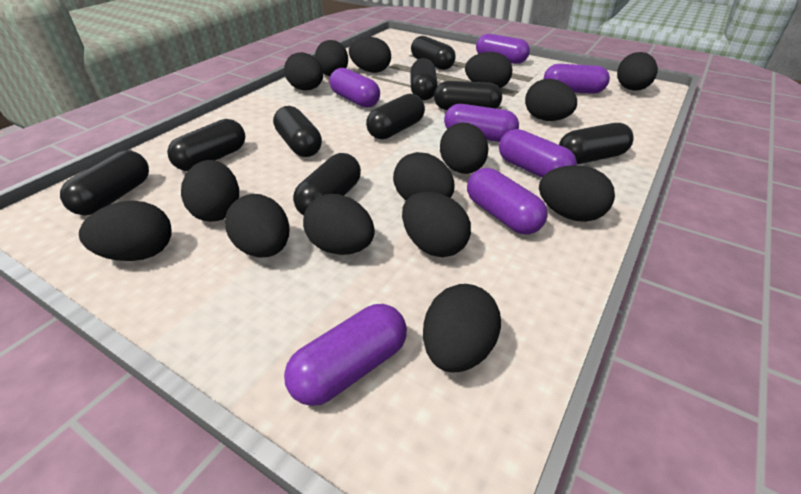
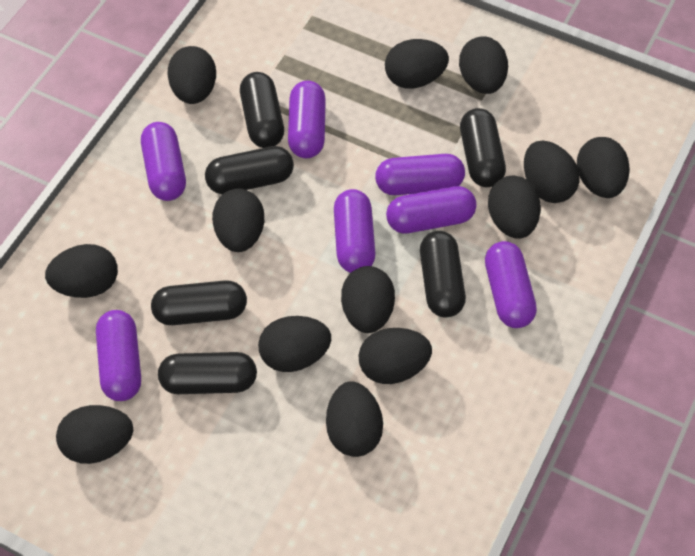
black capsule: 9 -> 6
black egg: 15 -> 13

